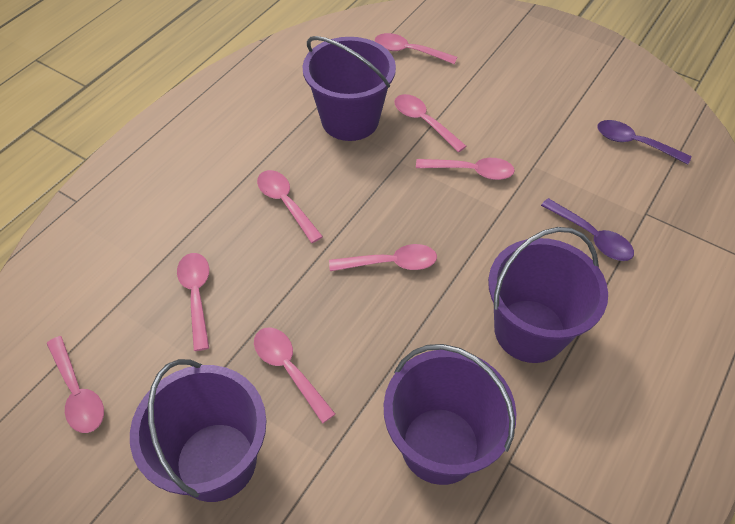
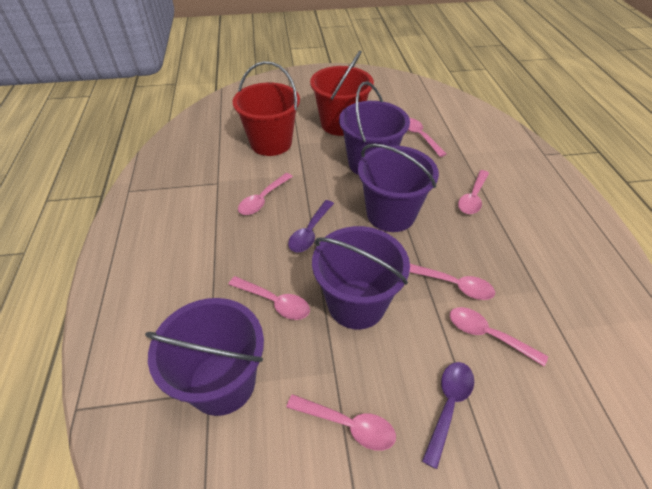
pink spoon: 8 -> 7
red bucket: 0 -> 2

